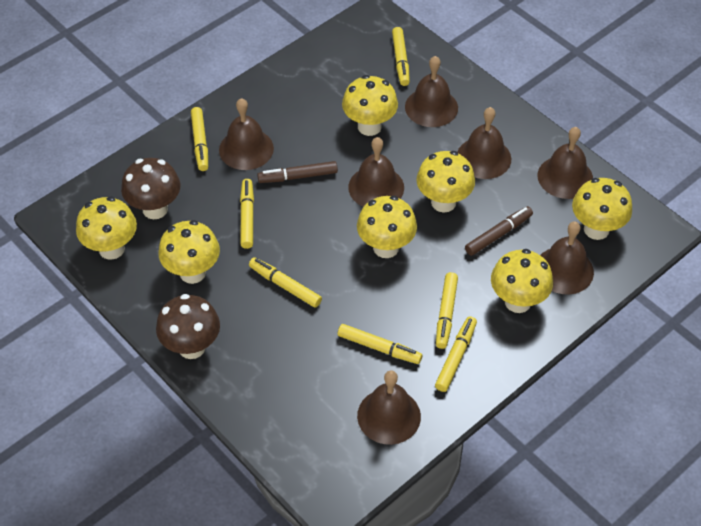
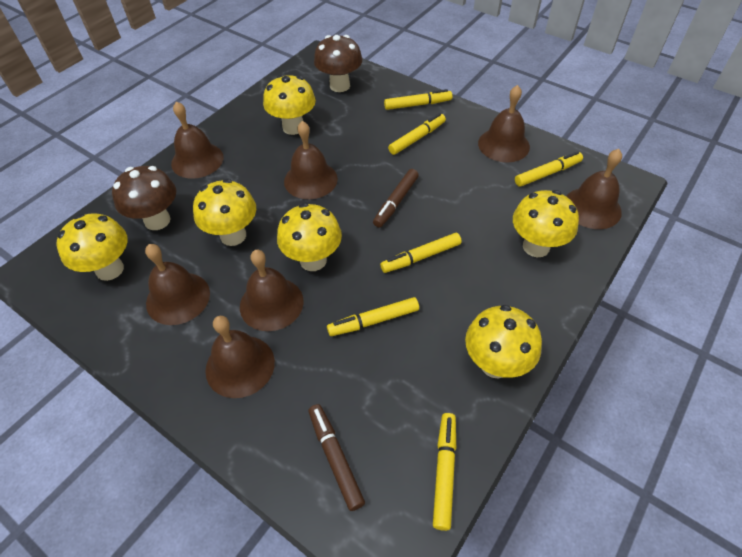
yellow marker: 7 -> 6
yellow mushroom: 7 -> 6

